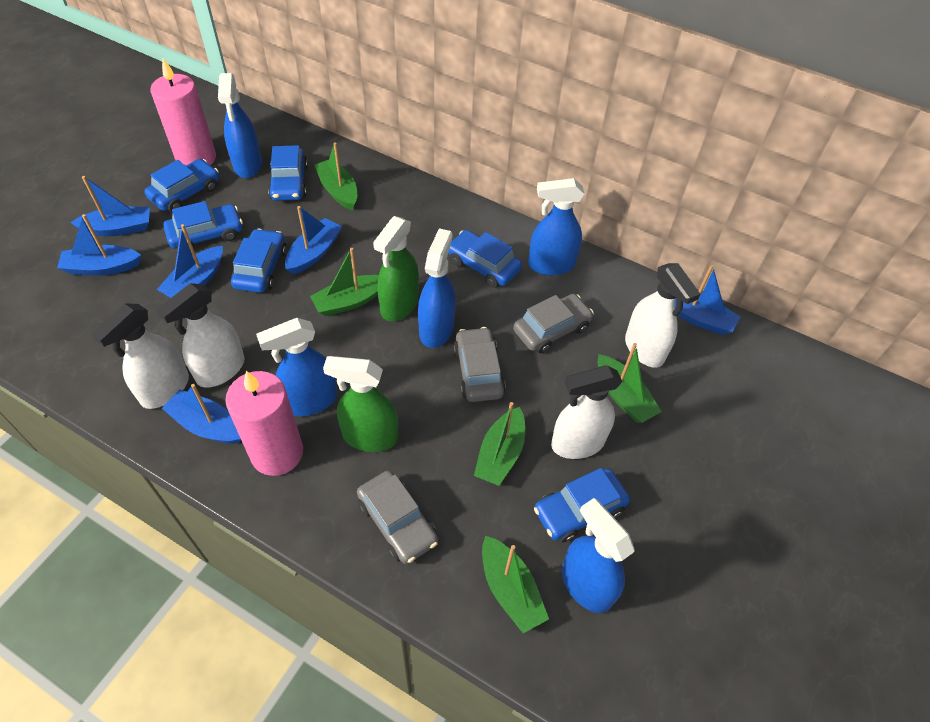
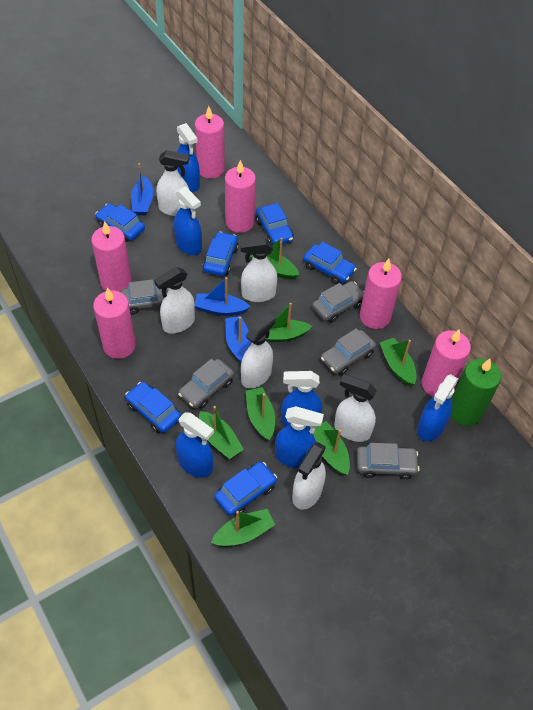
blue boat: 6 -> 3
blue spray bottle: 5 -> 6
green boat: 5 -> 7
green candle: 0 -> 1
green spray bottle: 2 -> 0
grey car: 3 -> 5
pink candle: 2 -> 6
white spray bottle: 4 -> 6

